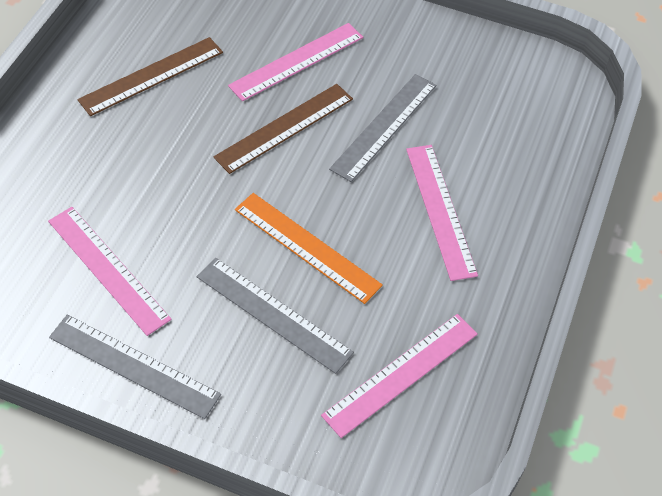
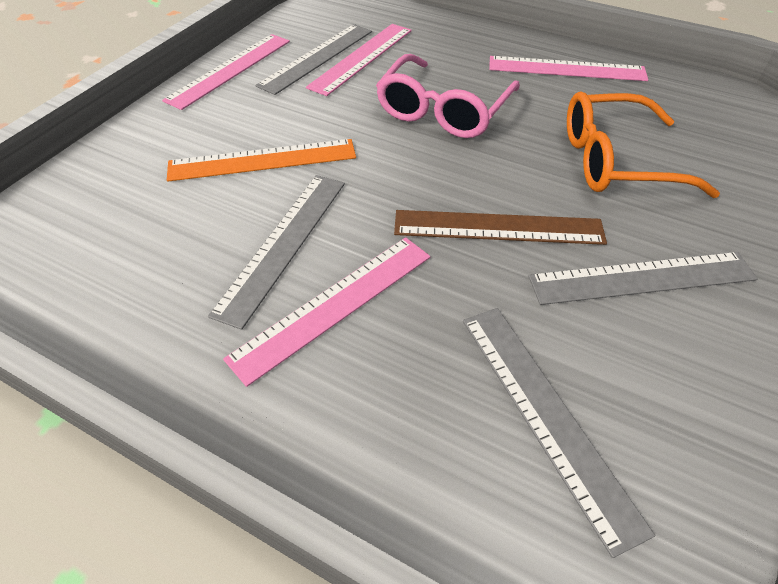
brown ruler: 2 -> 1
grey ruler: 3 -> 4
orange glasses: 0 -> 1
pink glasses: 0 -> 1

